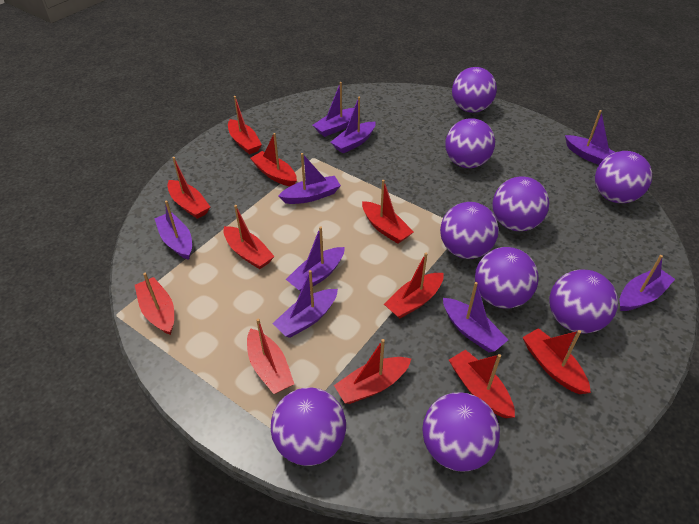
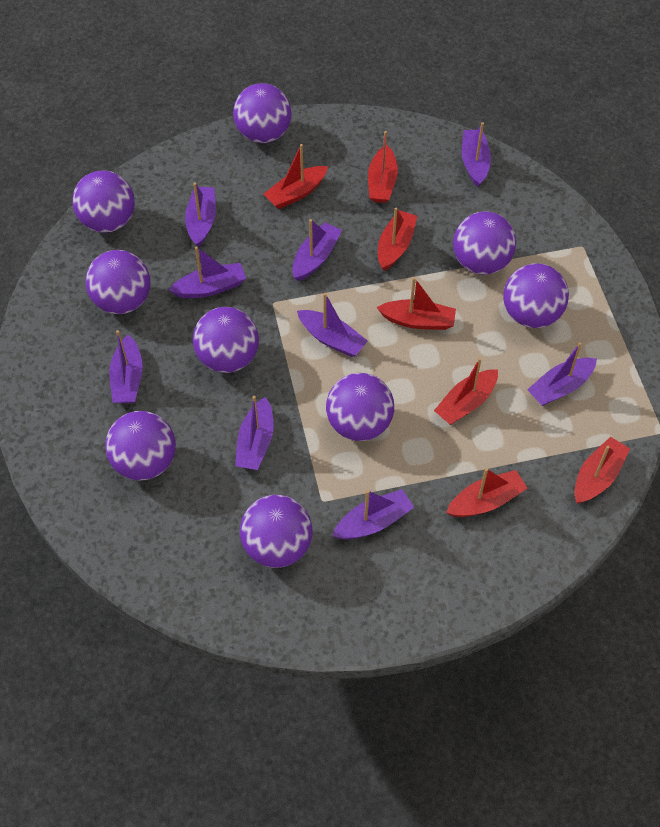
red boat: 11 -> 7

